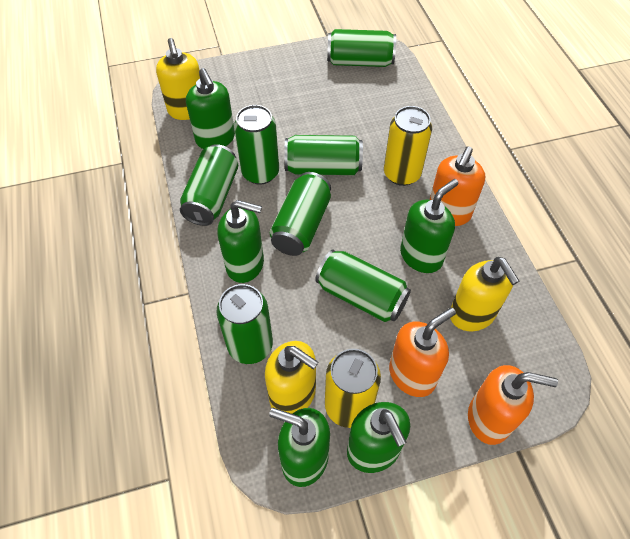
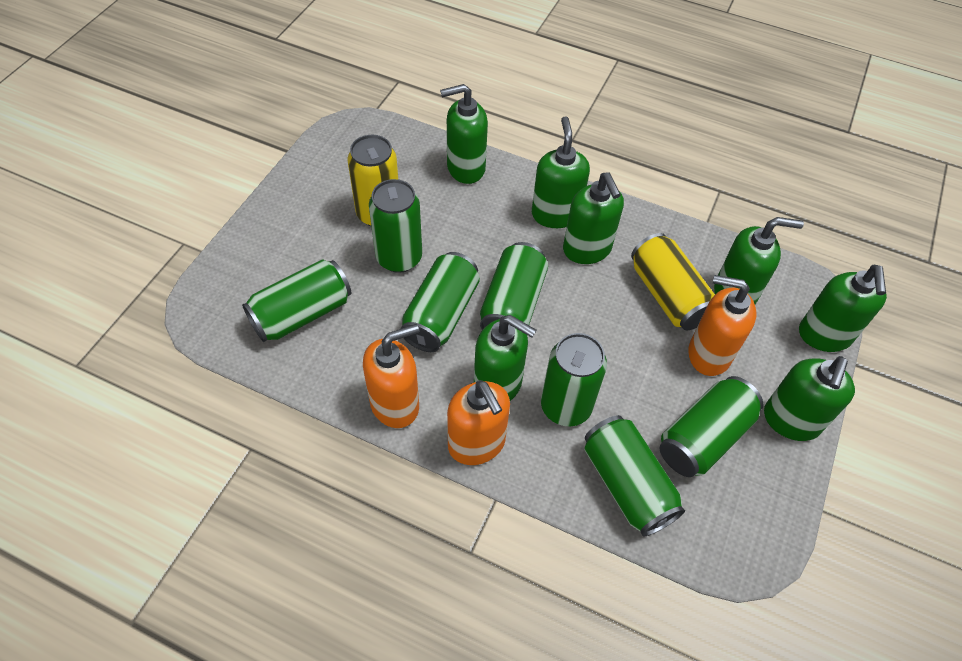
green soap dispenser: 5 -> 7
yellow soap dispenser: 3 -> 0

